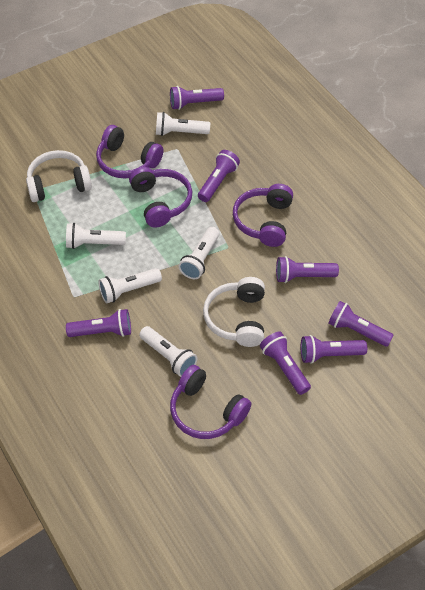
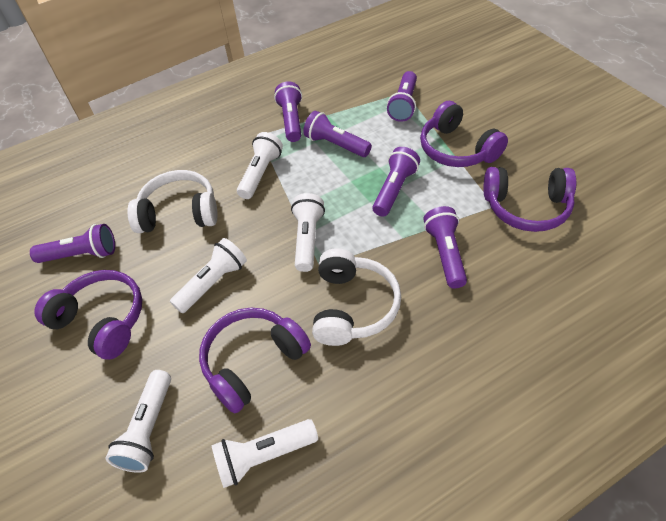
purple flashlight: 7 -> 6

